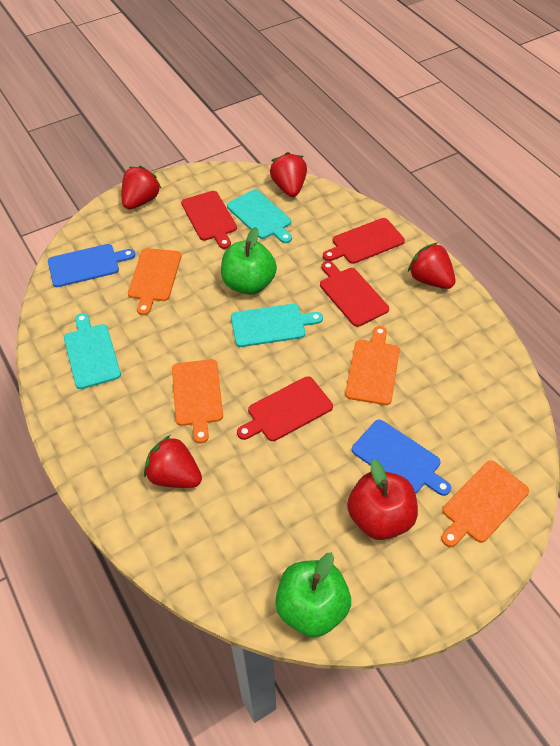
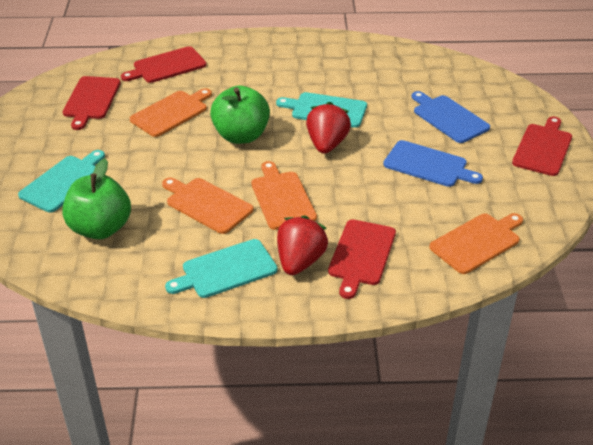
red apple: 1 -> 0
red strawberry: 4 -> 2

